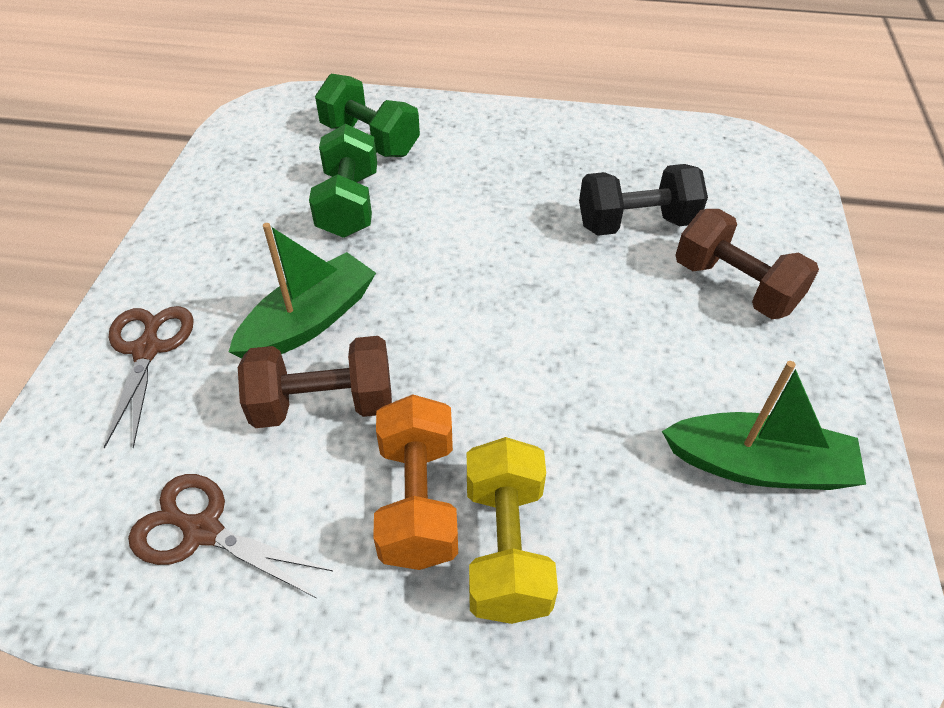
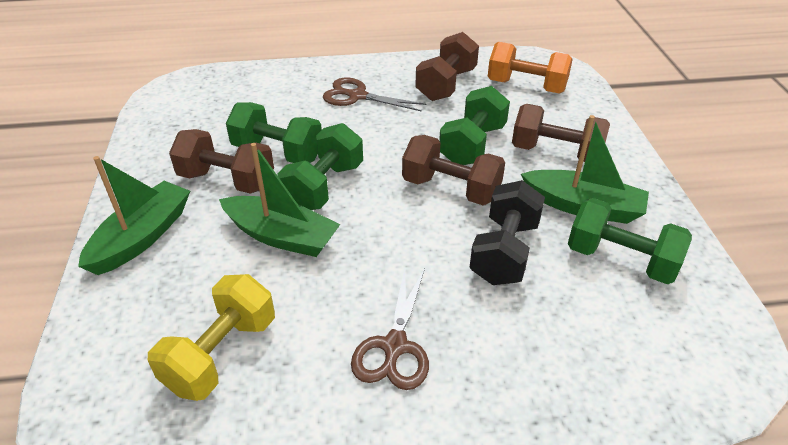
brown dumbbell: 2 -> 4
green boat: 2 -> 3
green dumbbell: 2 -> 4

